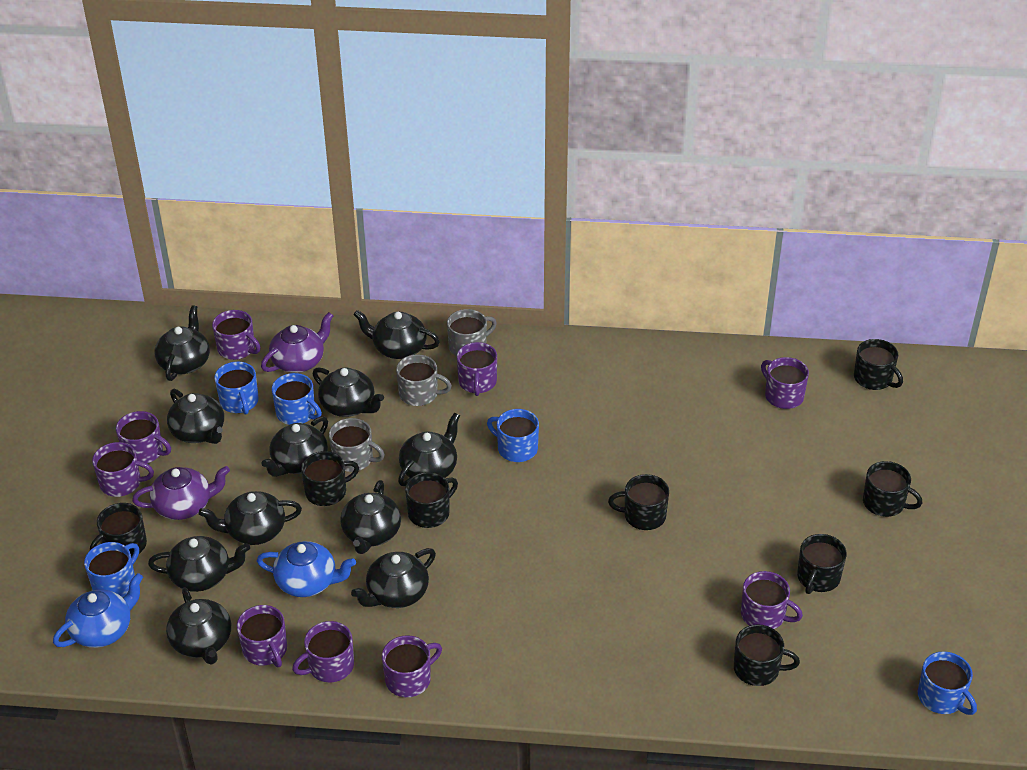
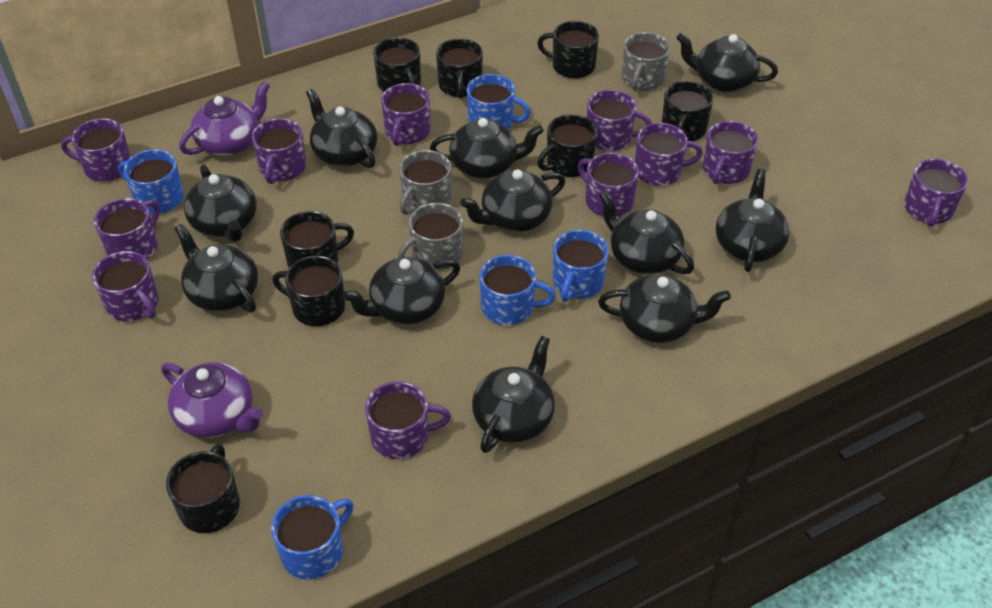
blue teapot: 2 -> 0
purple mug: 9 -> 11

